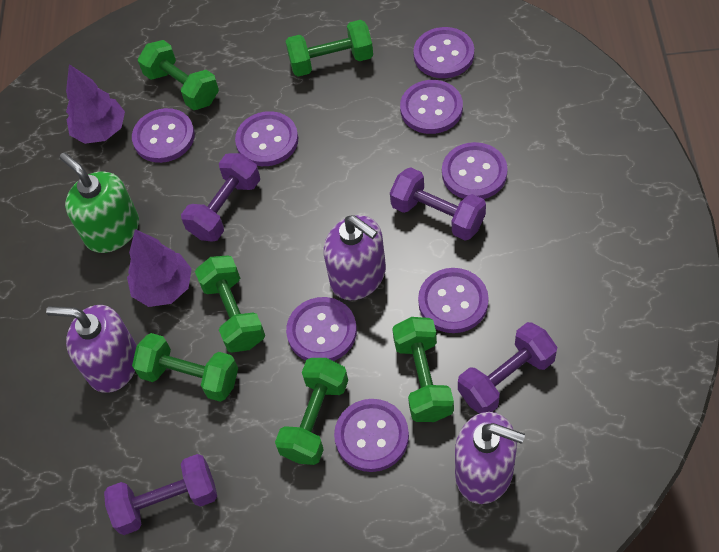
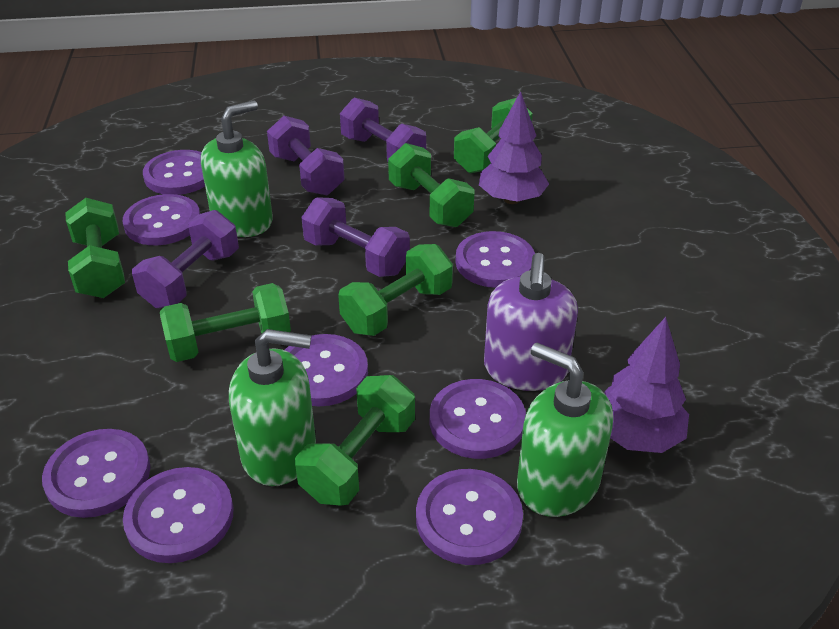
green soap dispenser: 1 -> 3
purple soap dispenser: 3 -> 1

